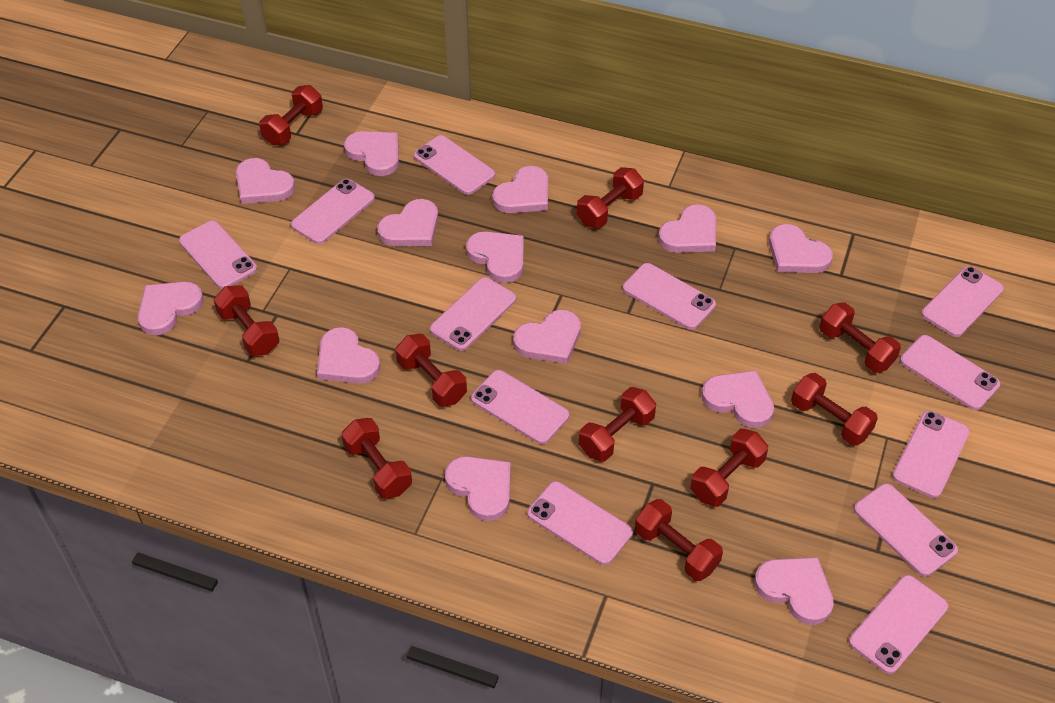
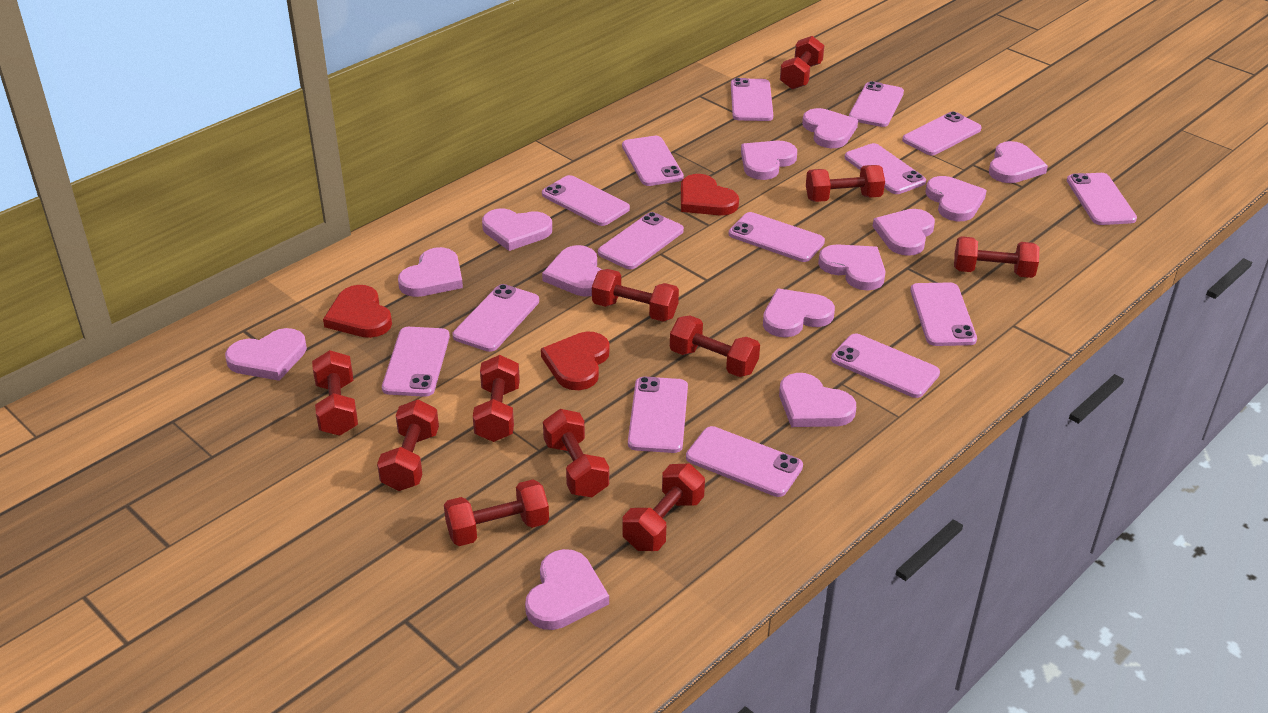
pink phone: 12 -> 15
red dumbbell: 10 -> 11
red heart: 0 -> 3

